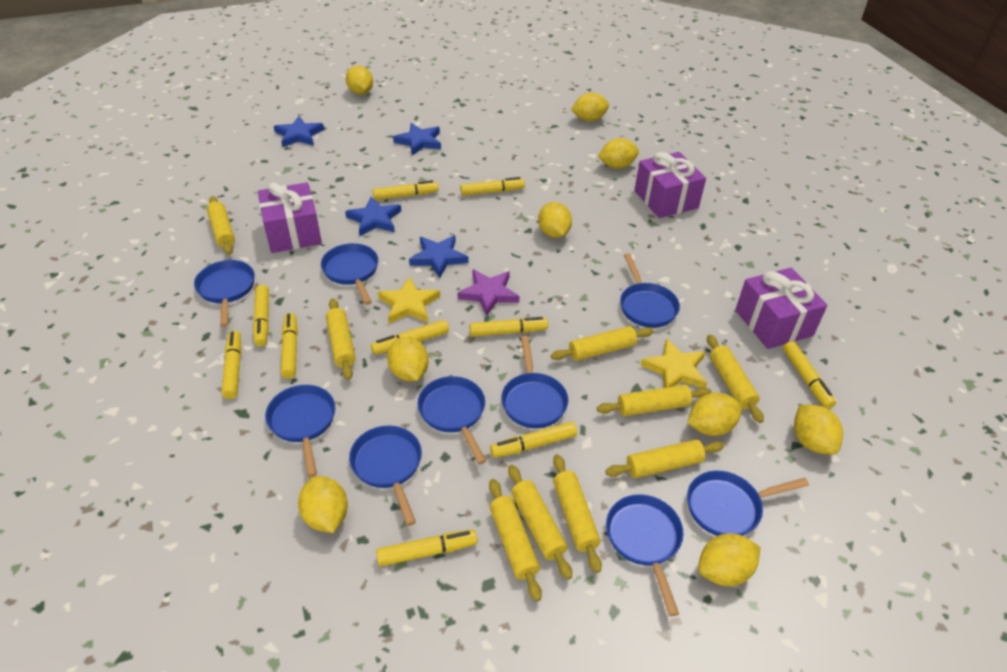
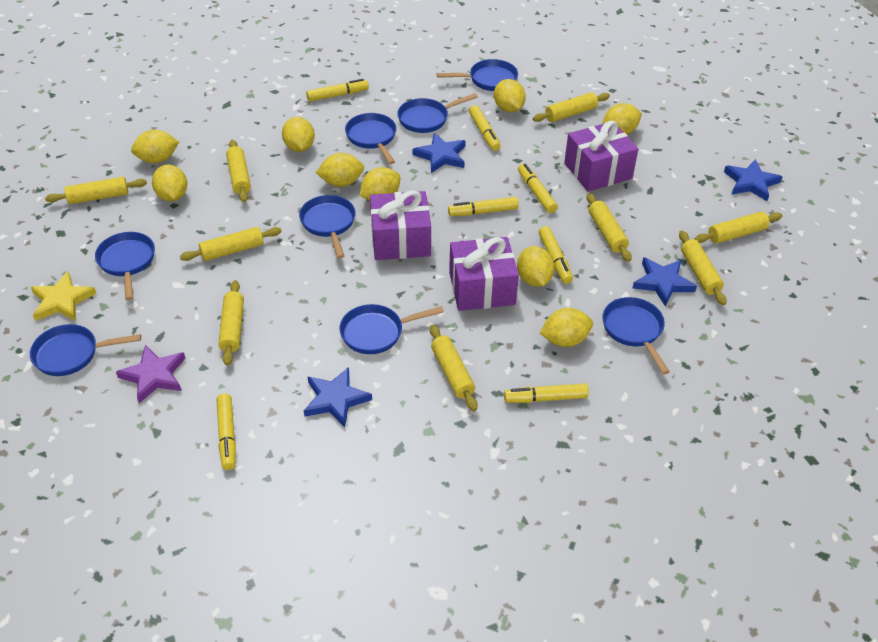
blue pan: 9 -> 8
yellow marker: 10 -> 7
yellow star: 2 -> 1

